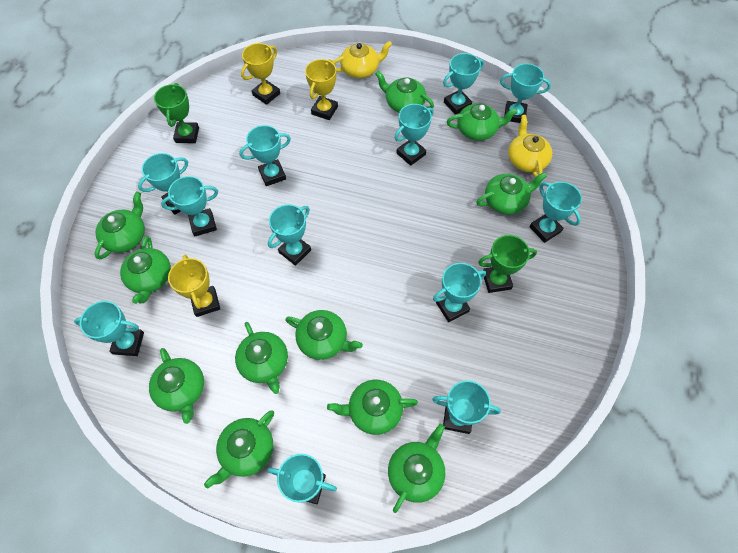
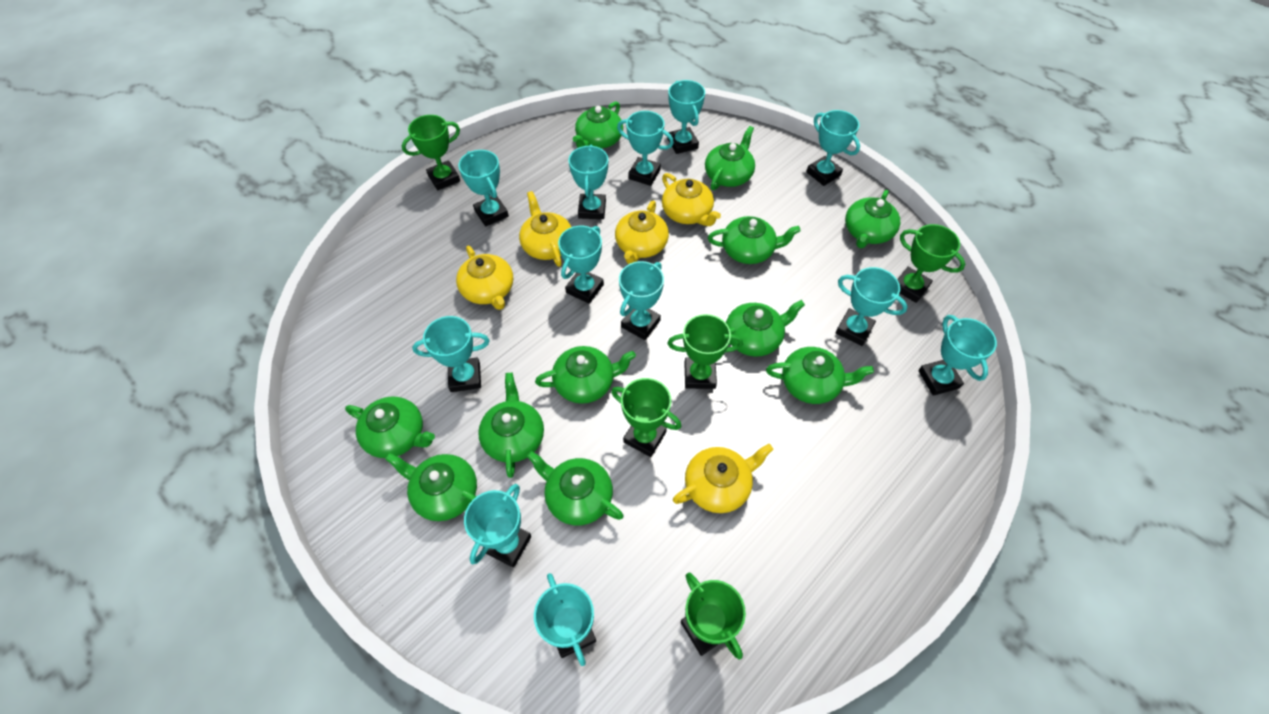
green trophy: 2 -> 5
yellow teapot: 2 -> 5
yellow trophy: 3 -> 0

